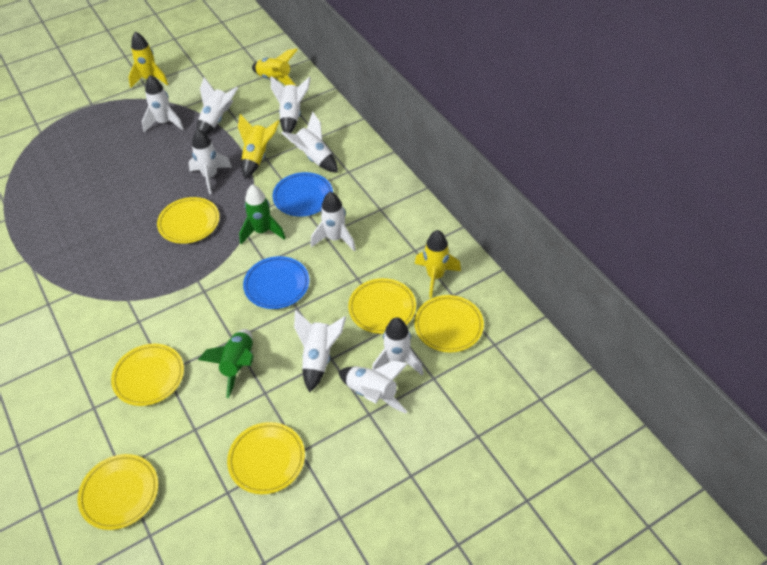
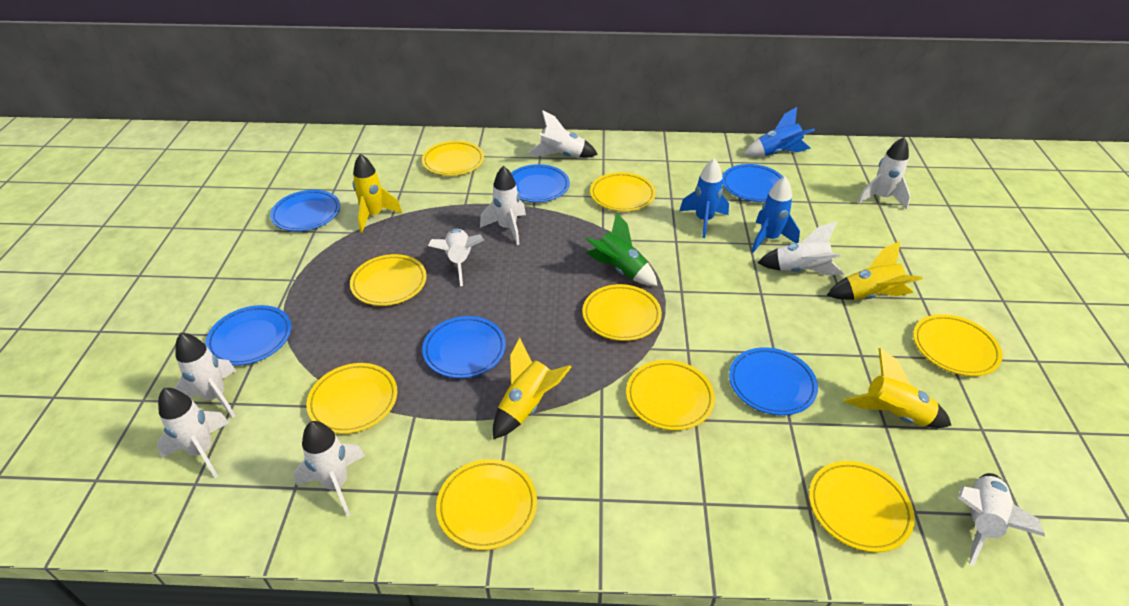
blue plate: 2 -> 6
blue rocket: 0 -> 3
green rocket: 2 -> 1
yellow plate: 6 -> 9

